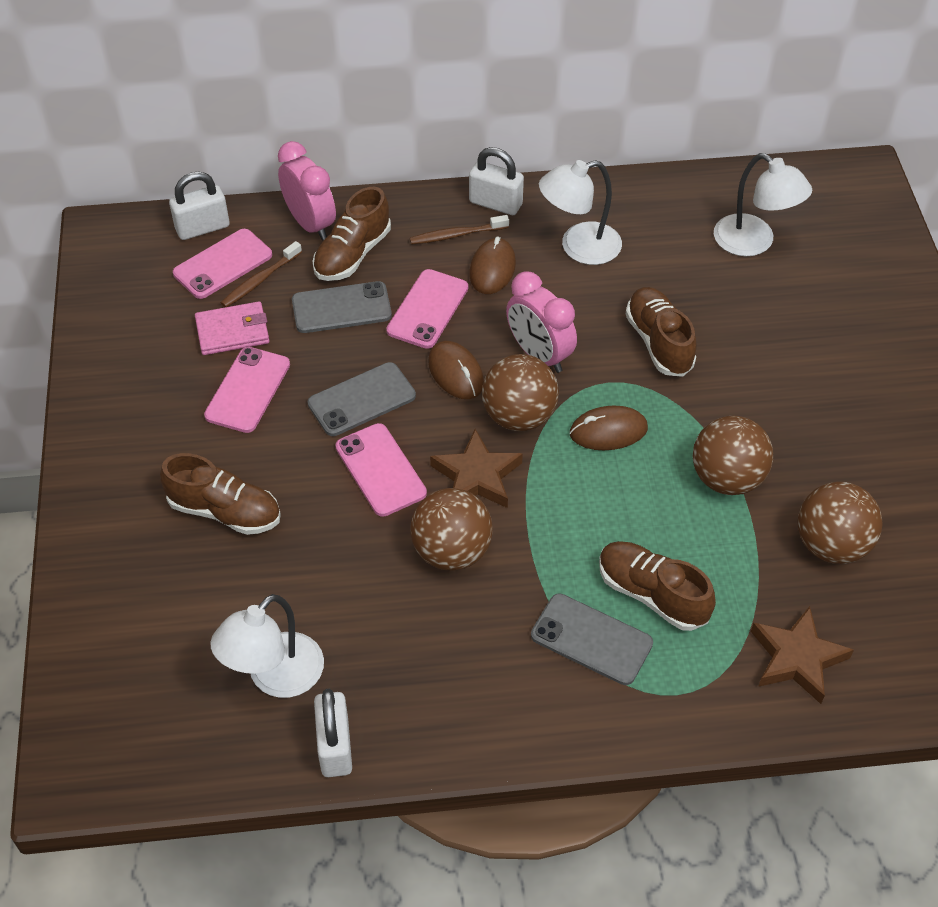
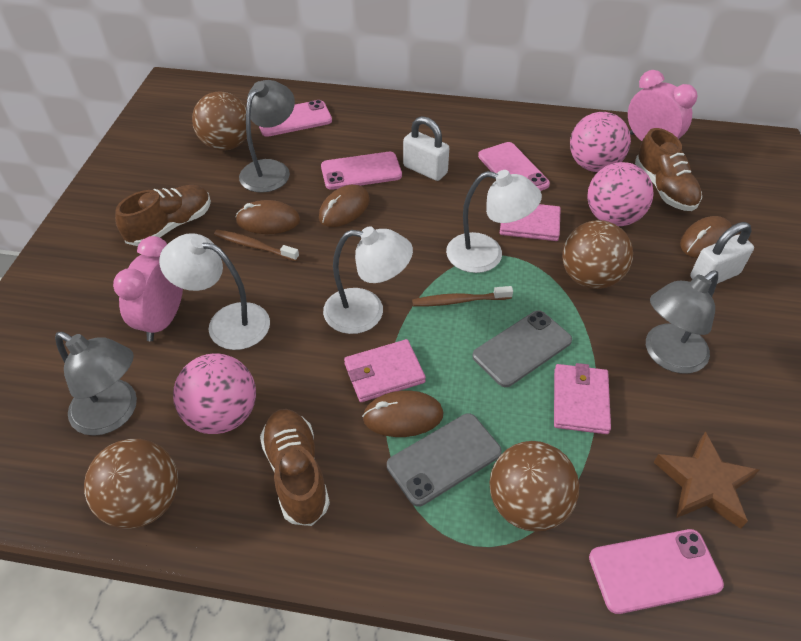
brown mouse: 3 -> 4
brown shoe: 4 -> 3
brown star: 2 -> 1
grey lamp: 0 -> 3
grey phone: 3 -> 2
pink ball: 0 -> 3
pink wallet: 1 -> 3
white padlock: 3 -> 2

